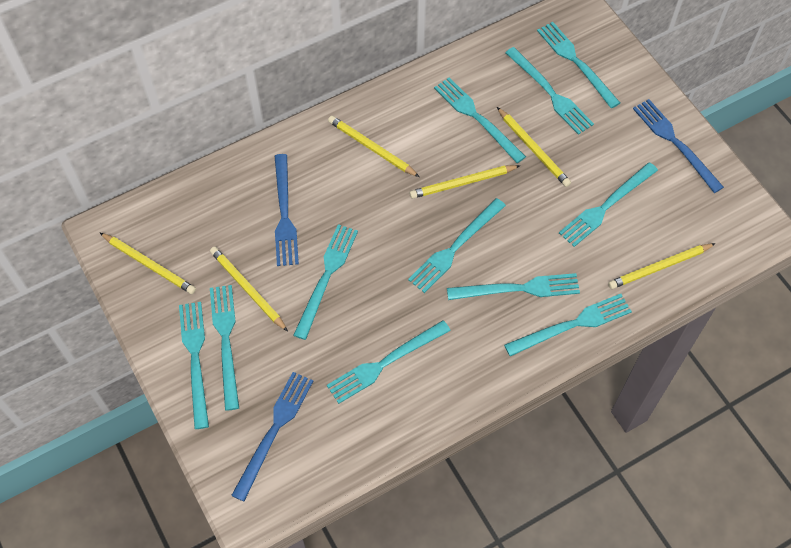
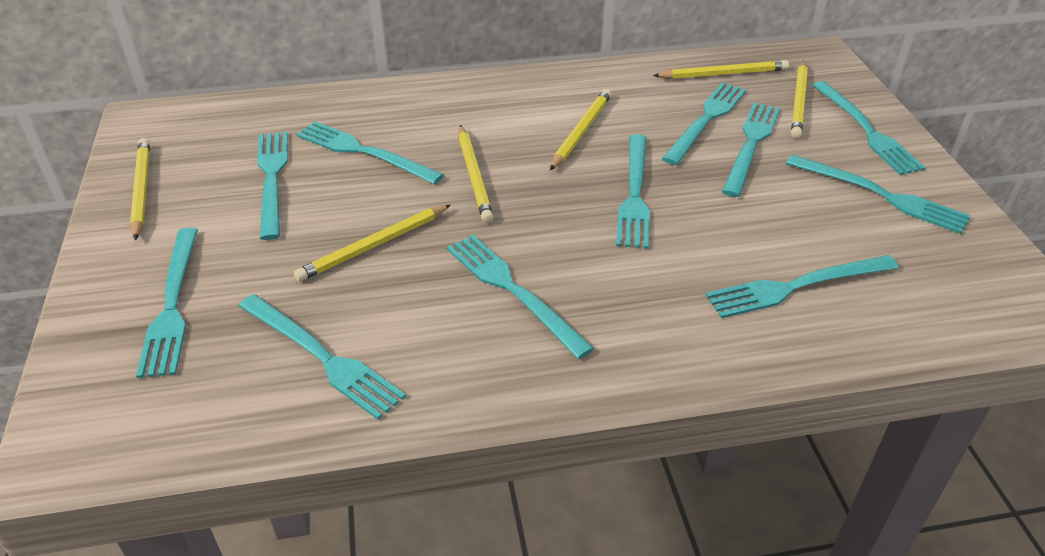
blue fork: 3 -> 0

